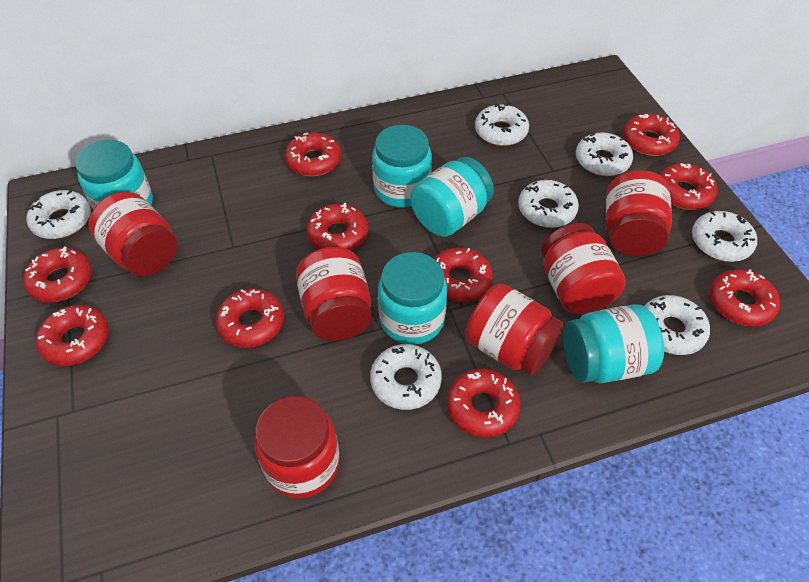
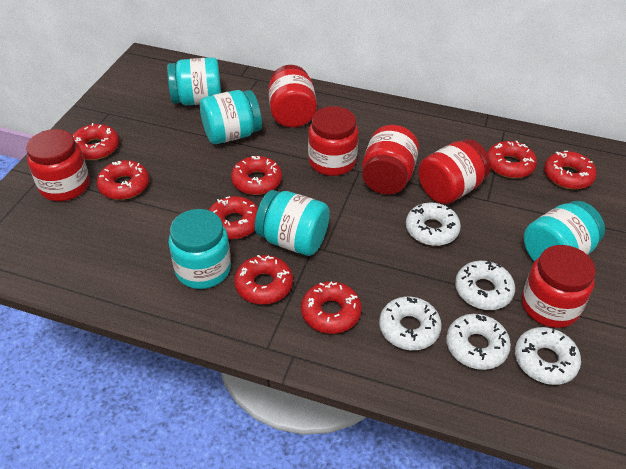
red donut: 10 -> 8
white donut: 7 -> 5

